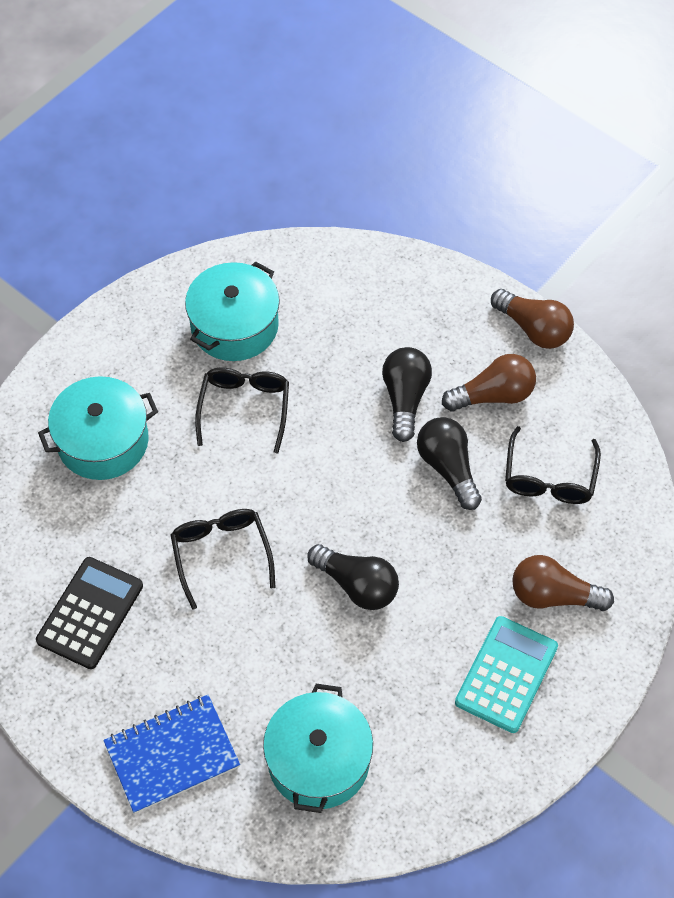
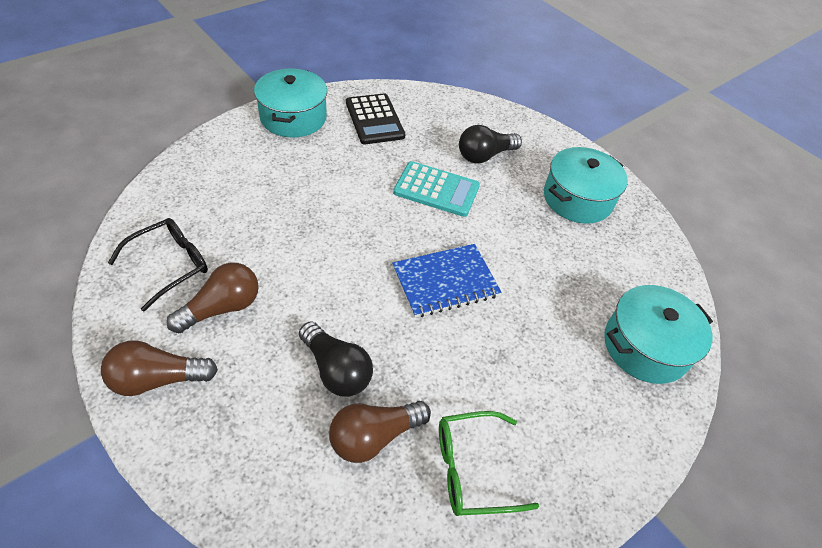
black glasses: 3 -> 1
black light bulb: 3 -> 2
green glasses: 0 -> 1

